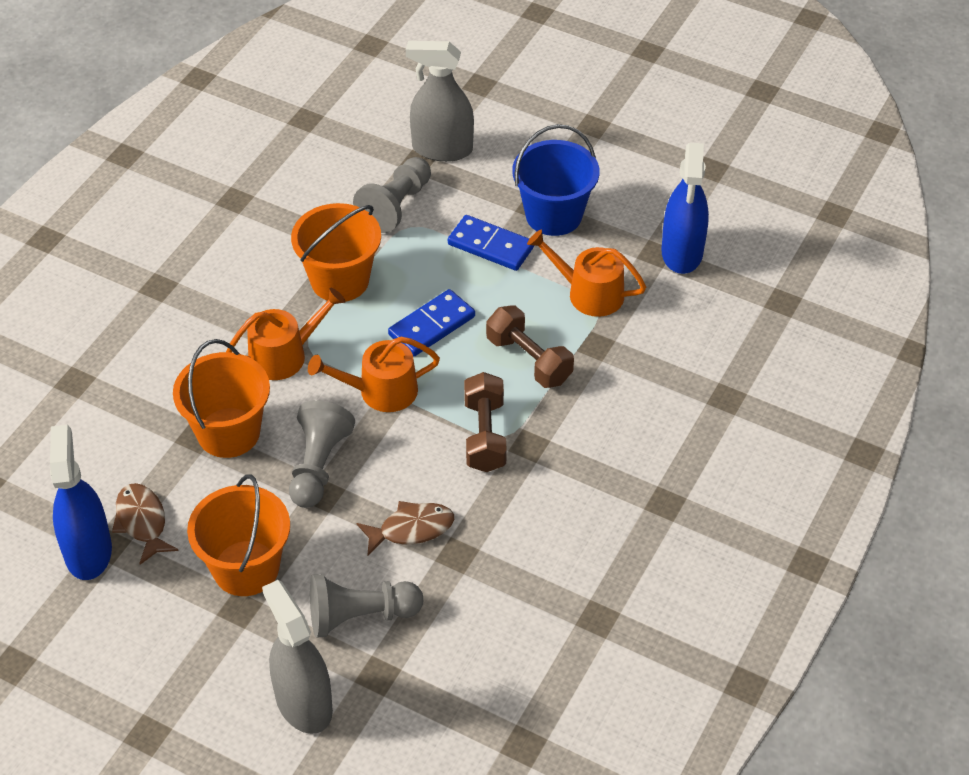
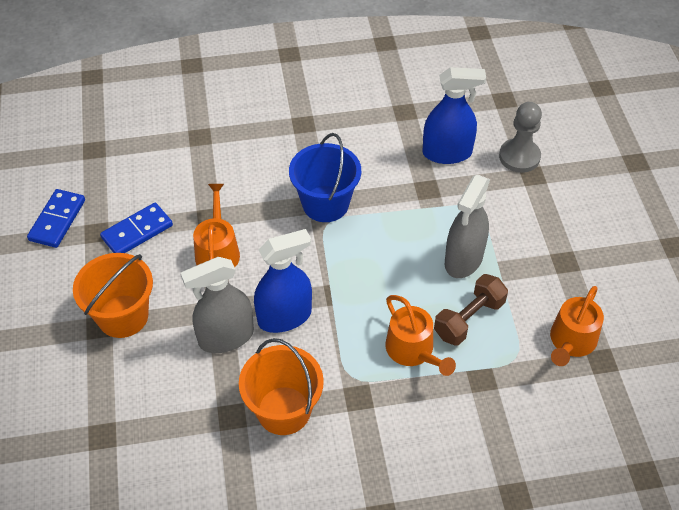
brown dumbbell: 2 -> 1
brown fish: 2 -> 0
grey pawn: 3 -> 1
orange bucket: 3 -> 2

